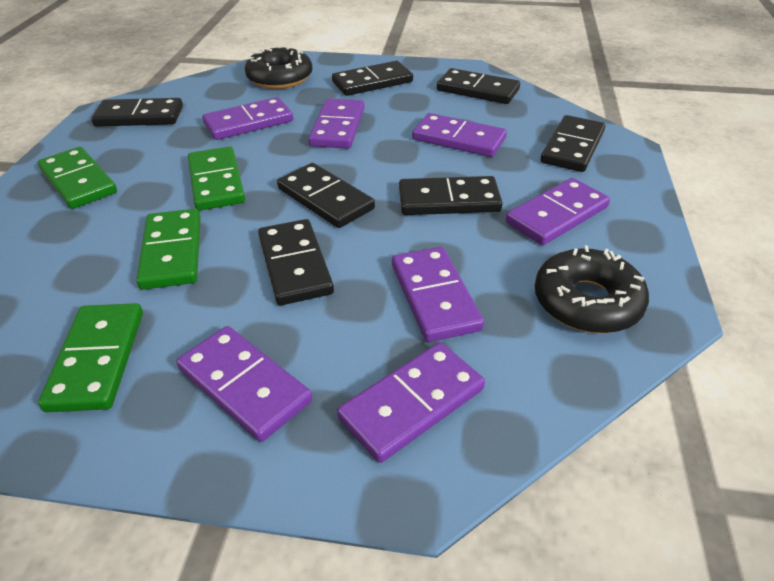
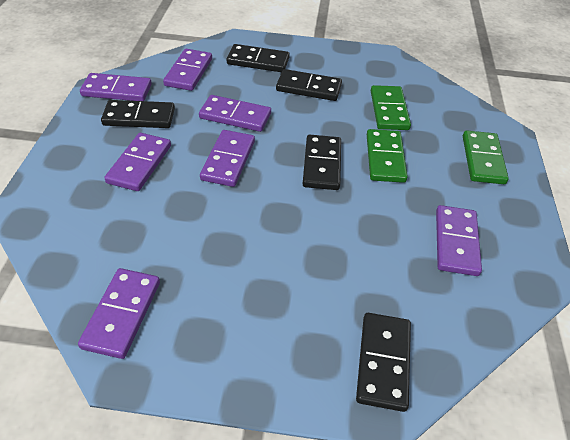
black domino: 7 -> 5
black donut: 2 -> 0
green domino: 4 -> 3

